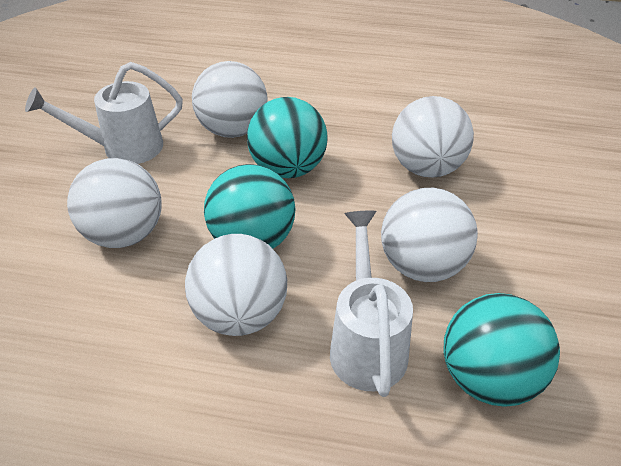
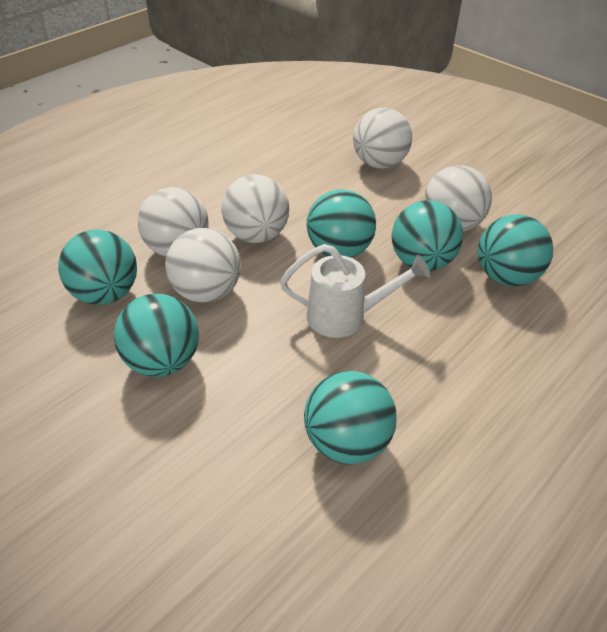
turquoise ball: 3 -> 6
white watering can: 2 -> 1

